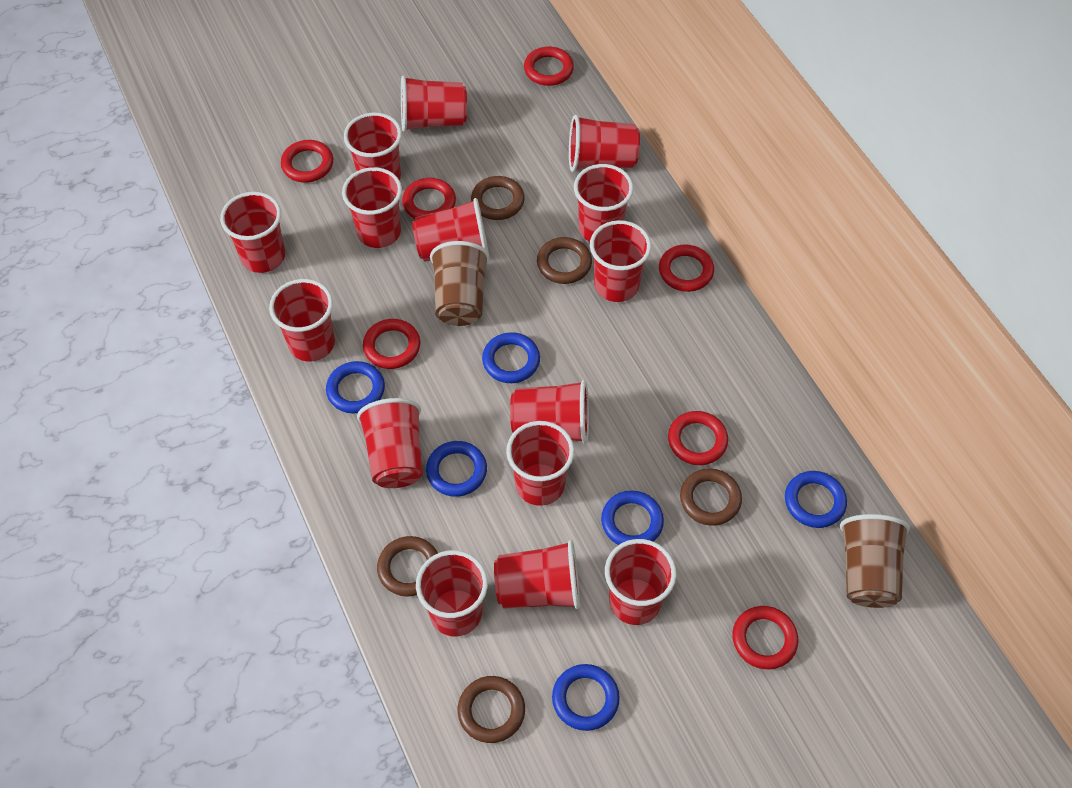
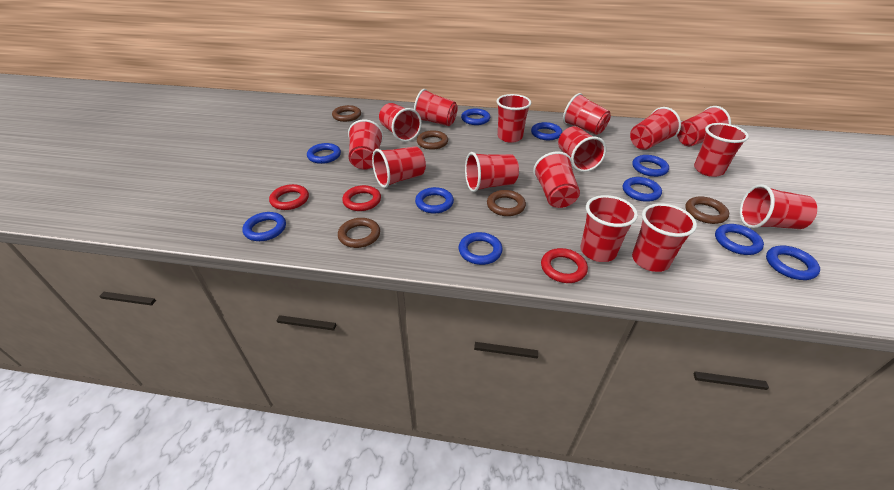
blue ring: 6 -> 10
brown cup: 2 -> 0
red ring: 7 -> 3

